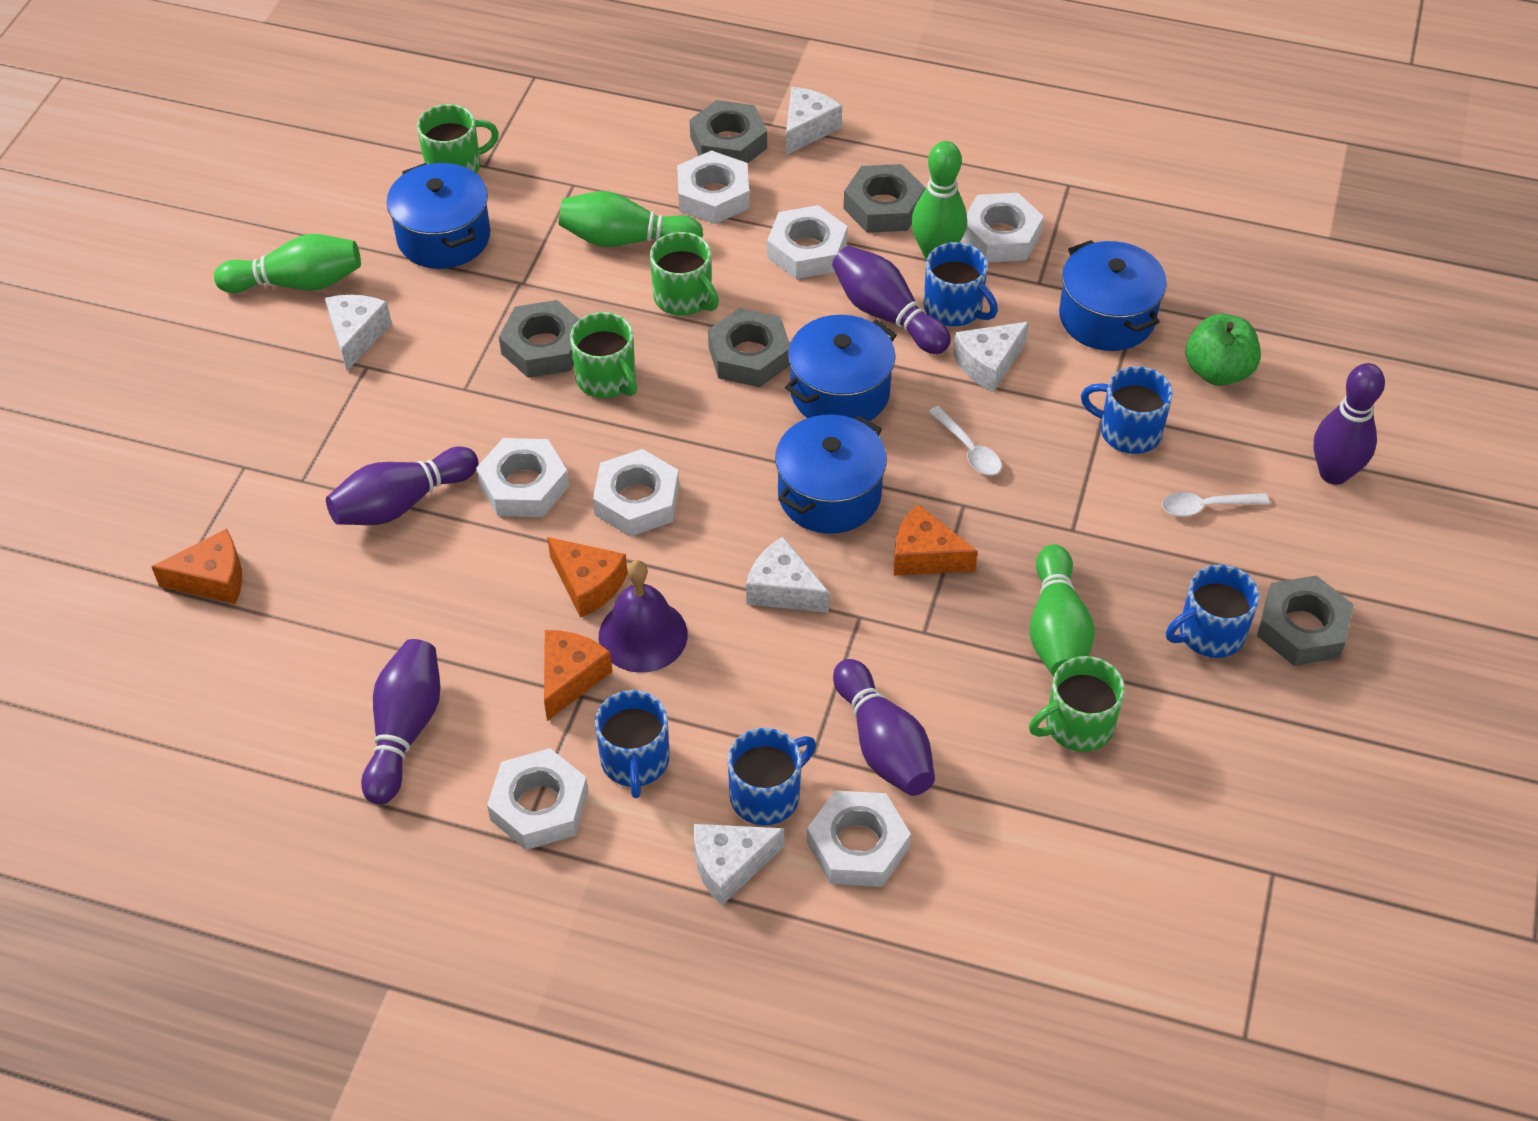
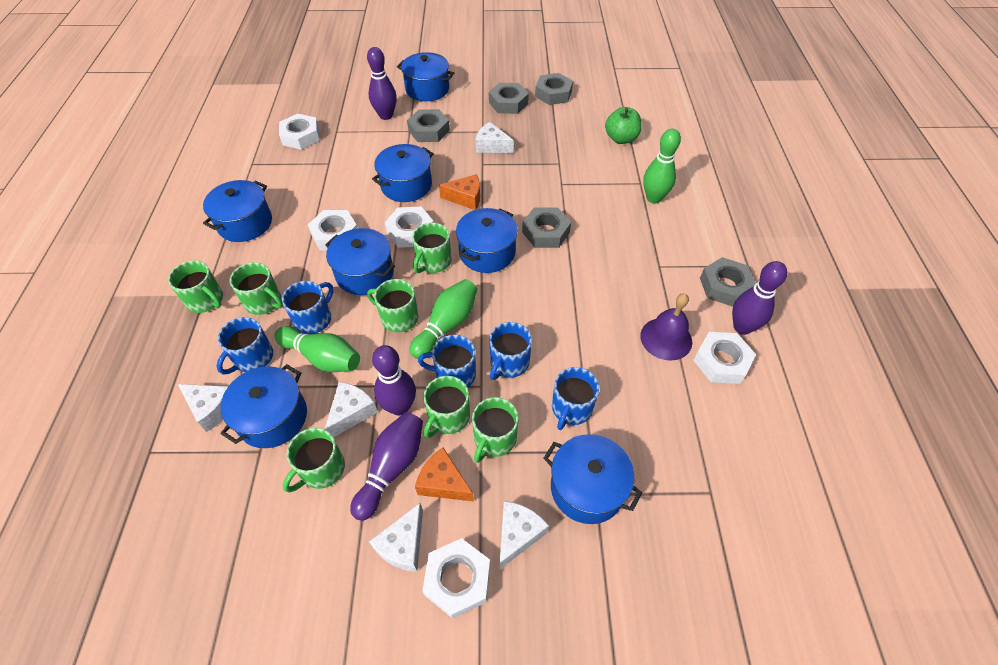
blue pot: 4 -> 7
green bowling pin: 4 -> 3
green mug: 4 -> 7
orange cheese: 4 -> 2
purple bowling pin: 5 -> 4
white nut: 7 -> 5
white spoon: 2 -> 0

